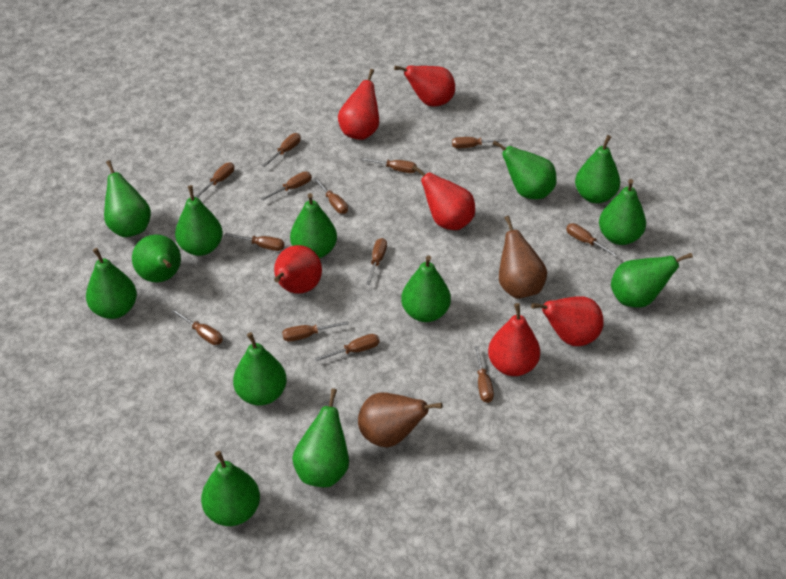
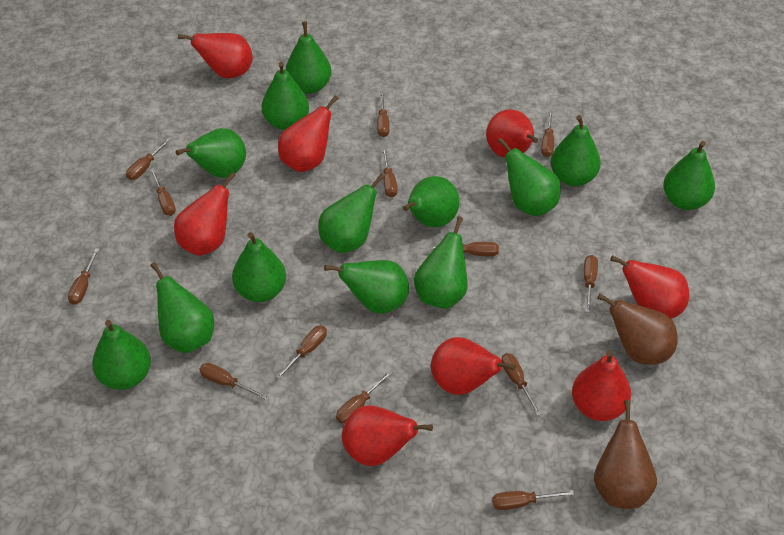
red pear: 6 -> 8

